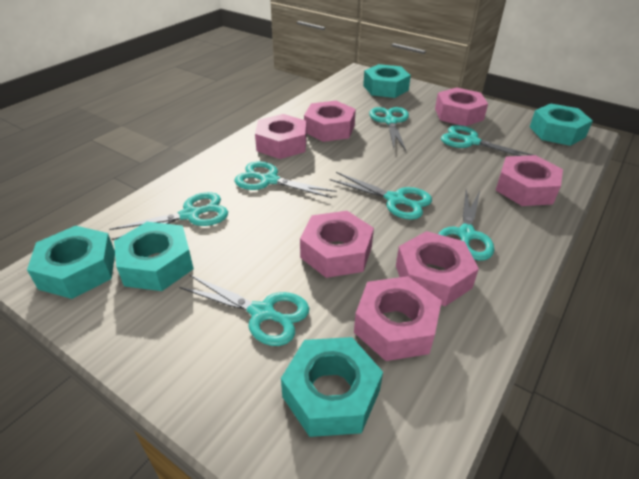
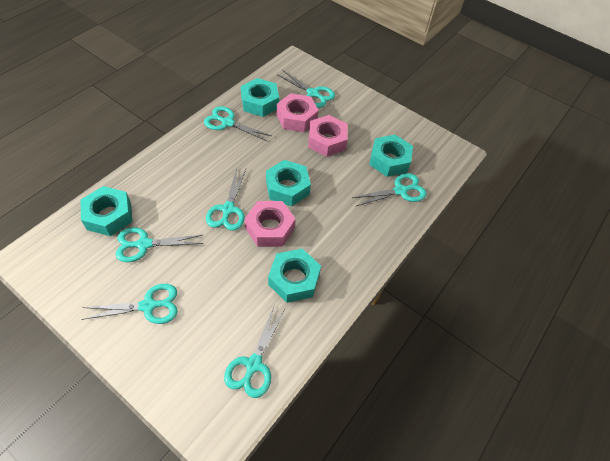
pink nut: 7 -> 3

